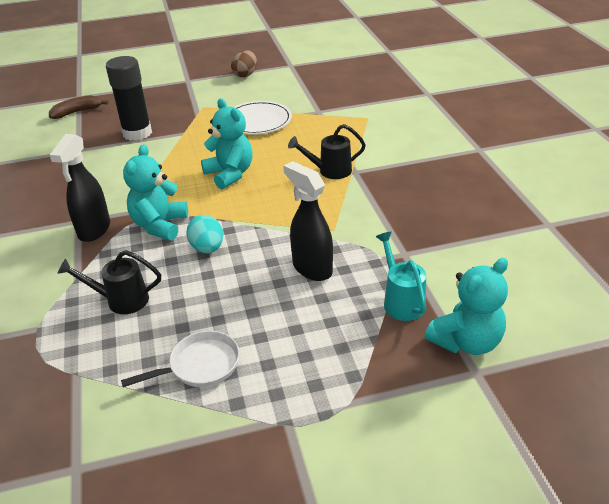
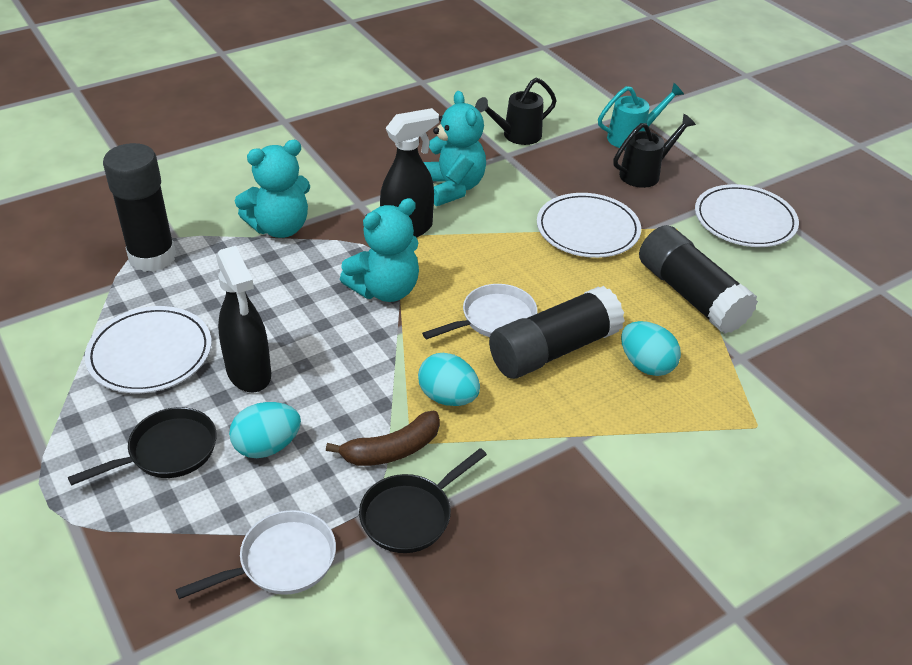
black glue stick: 1 -> 3
black pan: 0 -> 2
brown egg: 1 -> 0
turquoise egg: 1 -> 3
white pan: 1 -> 2
white plate: 1 -> 3

